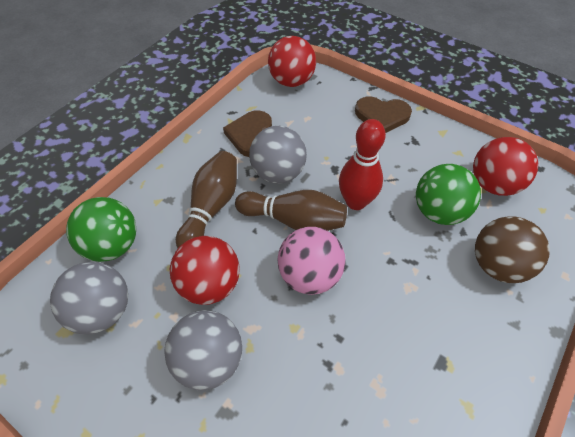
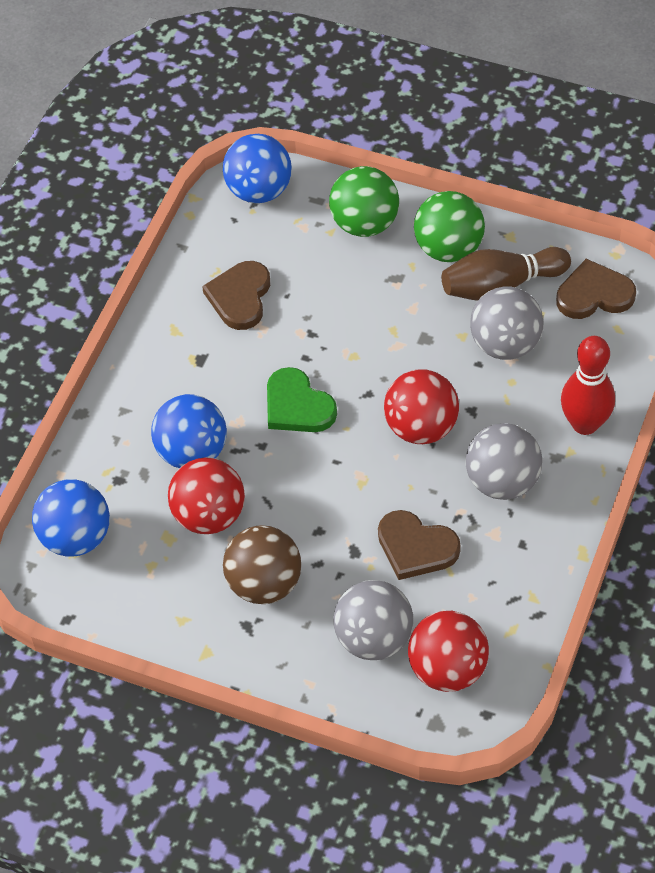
blue ball: 0 -> 3
brown bowling pin: 2 -> 1
brown heart: 2 -> 3
green heart: 0 -> 1
pink ball: 1 -> 0

